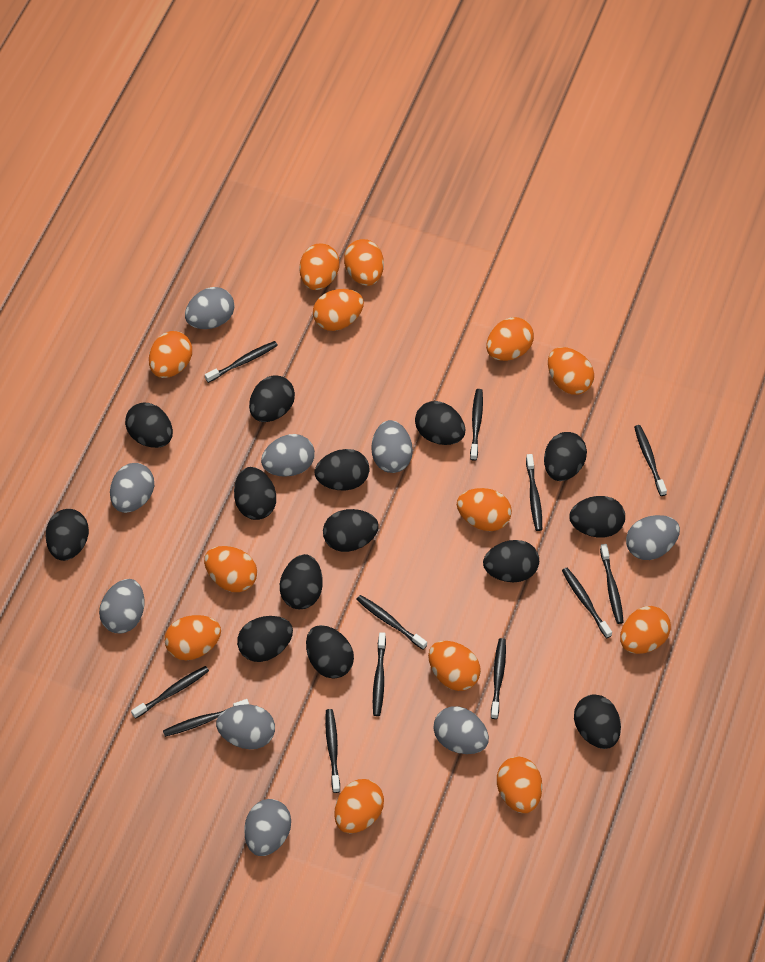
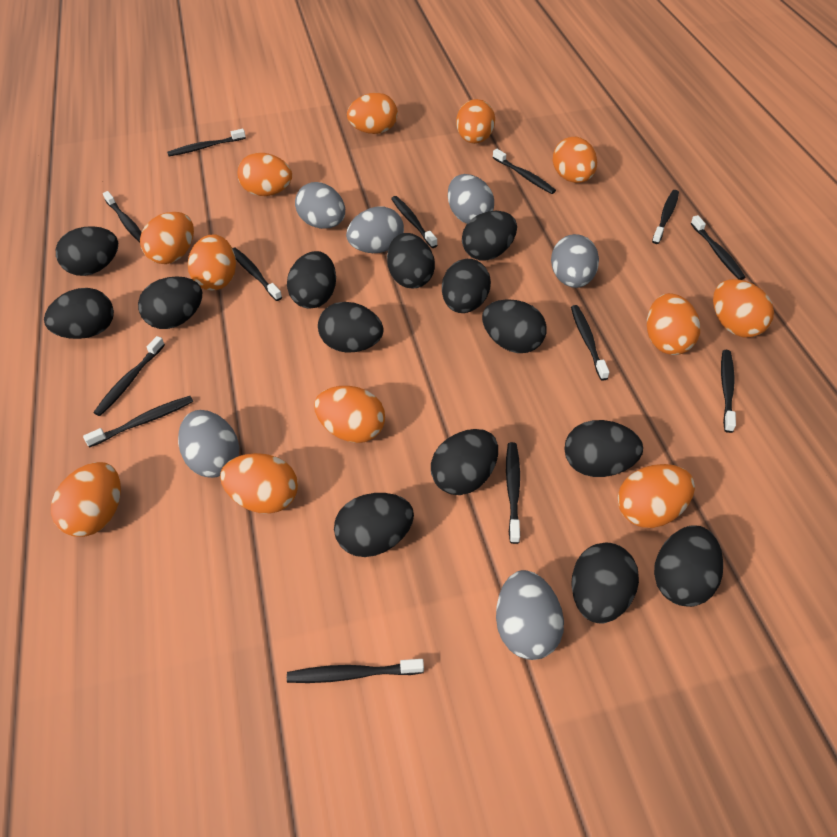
black toothbrush: 12 -> 13
grey egg: 9 -> 6
orange egg: 13 -> 12

